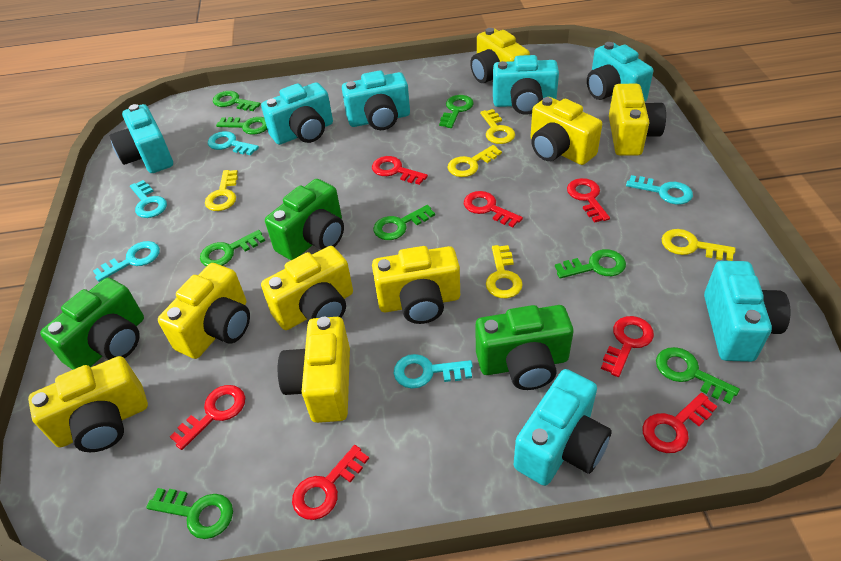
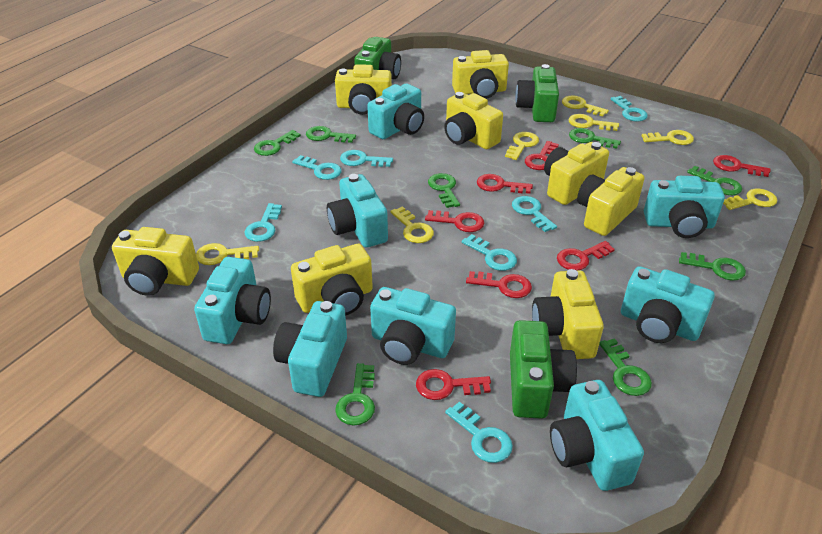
turquoise camera: 7 -> 8
turquoise key: 5 -> 7
yellow key: 5 -> 7

